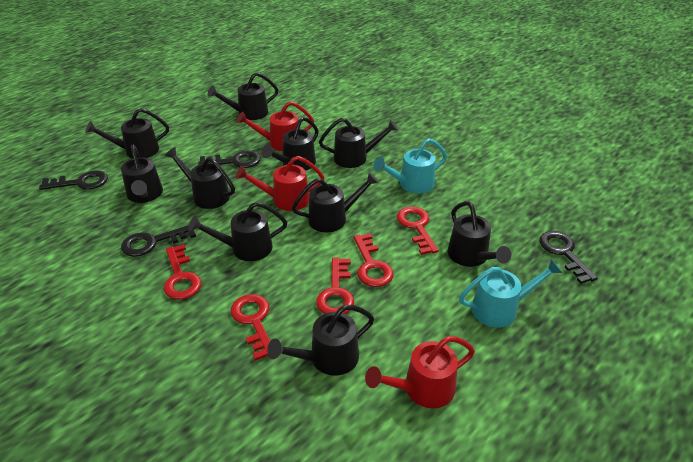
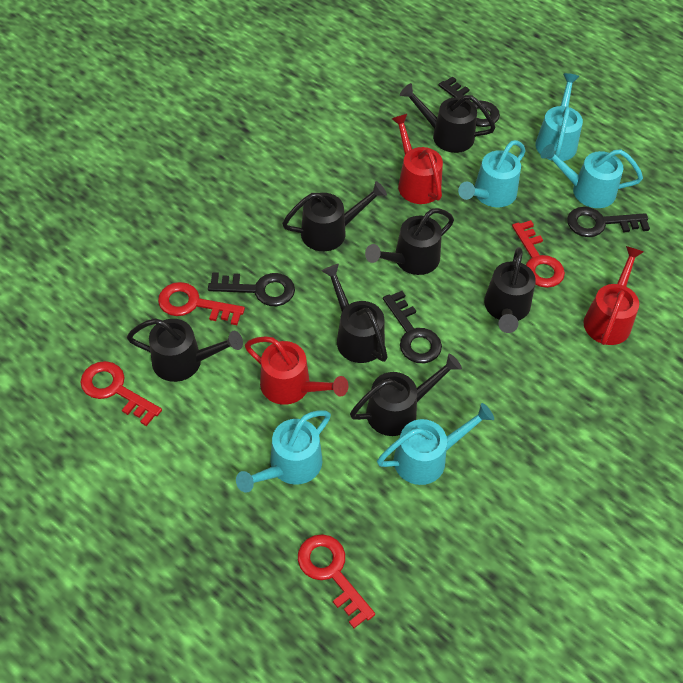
black watering can: 10 -> 7
red key: 5 -> 4
turquoise watering can: 2 -> 5

